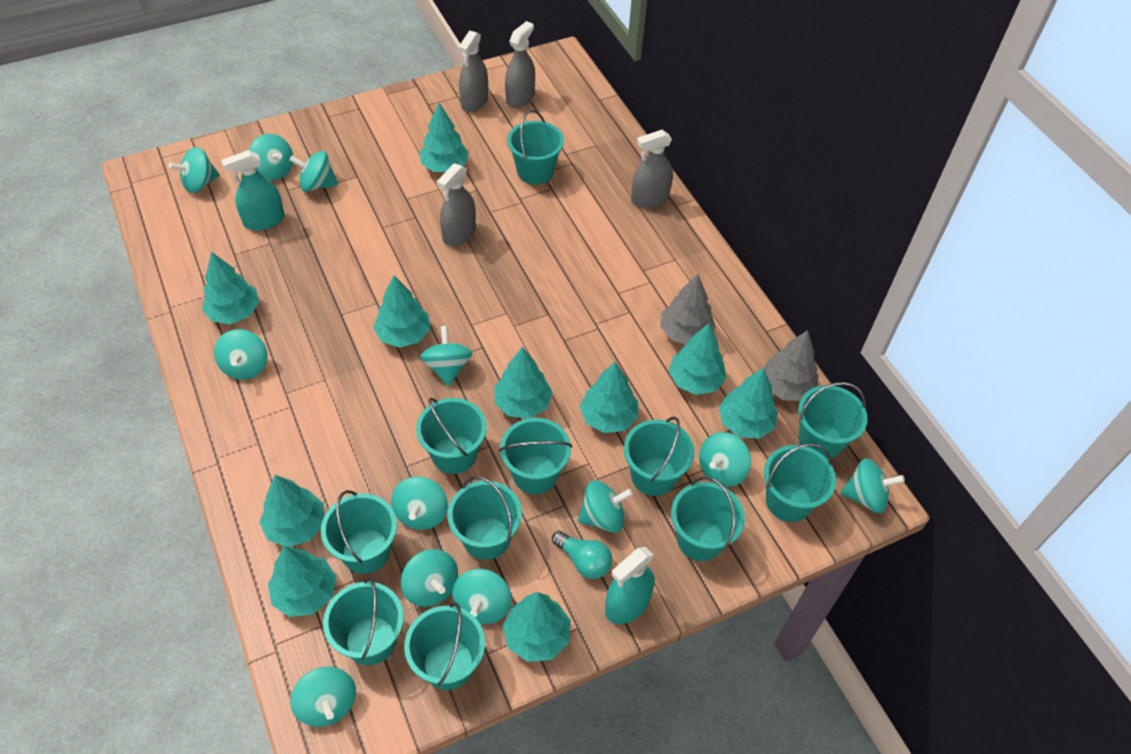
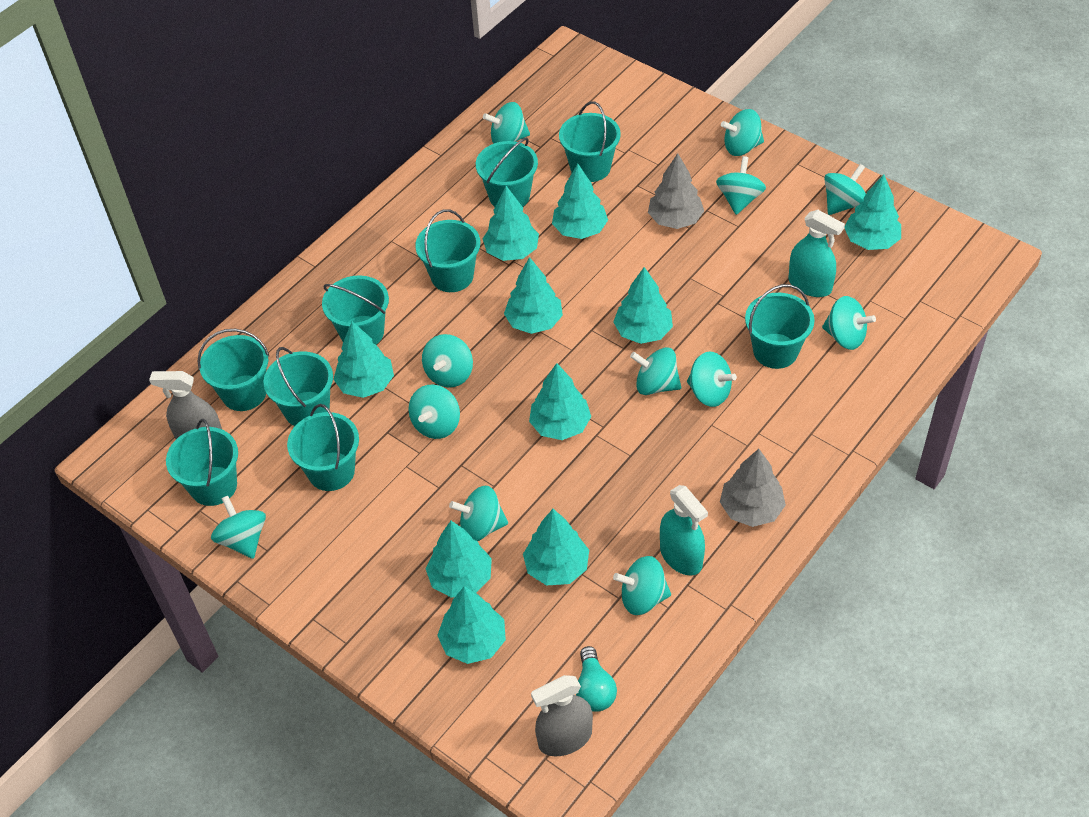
grey spray bottle: 4 -> 2
turquoise bucket: 11 -> 9

